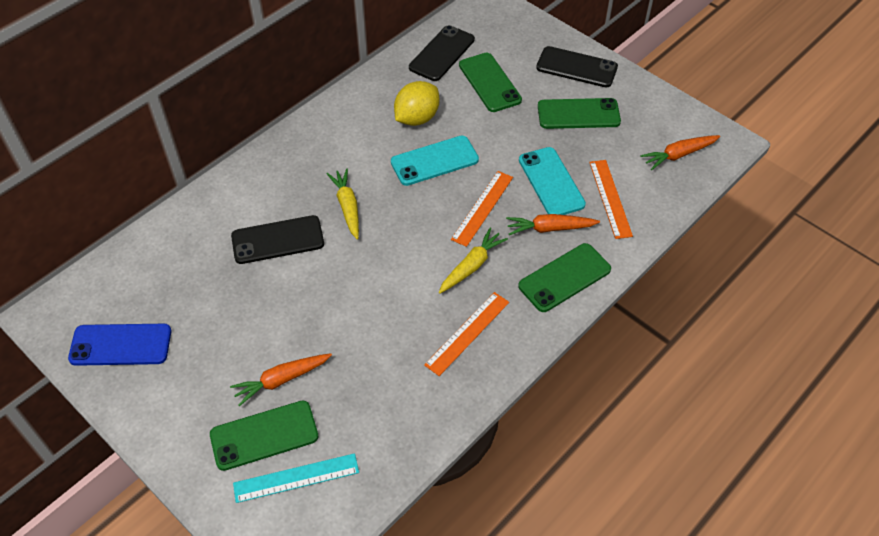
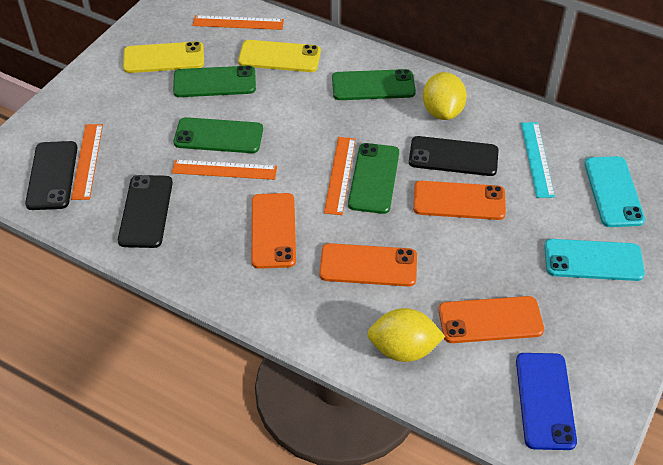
orange carrot: 3 -> 0
orange phone: 0 -> 4
orange ruler: 3 -> 4
yellow carrot: 2 -> 0
yellow lemon: 1 -> 2
yellow phone: 0 -> 2

